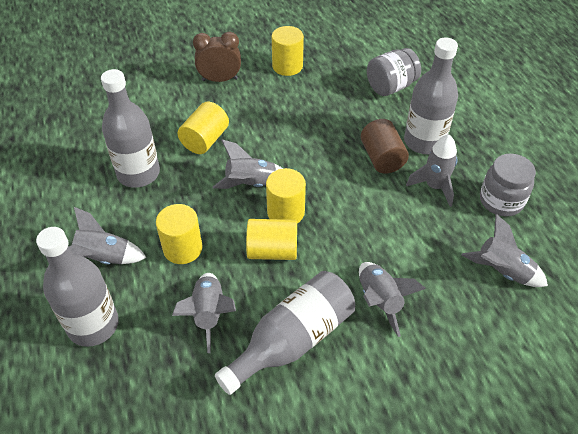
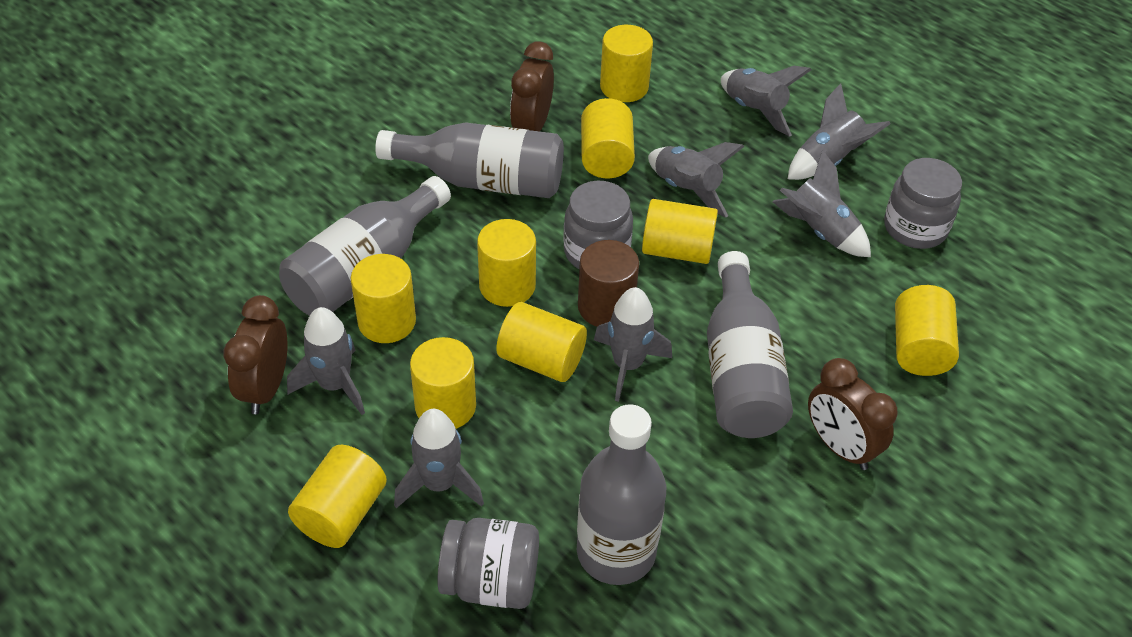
brown clock: 1 -> 3
grey jar: 2 -> 3
grey rocket: 6 -> 7
yellow cylinder: 5 -> 9

